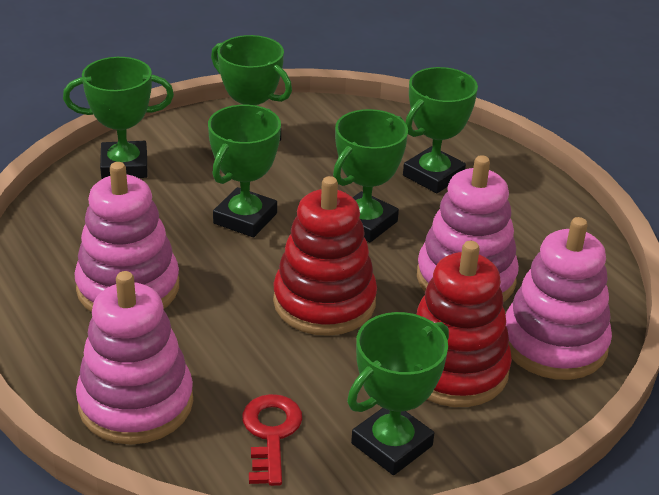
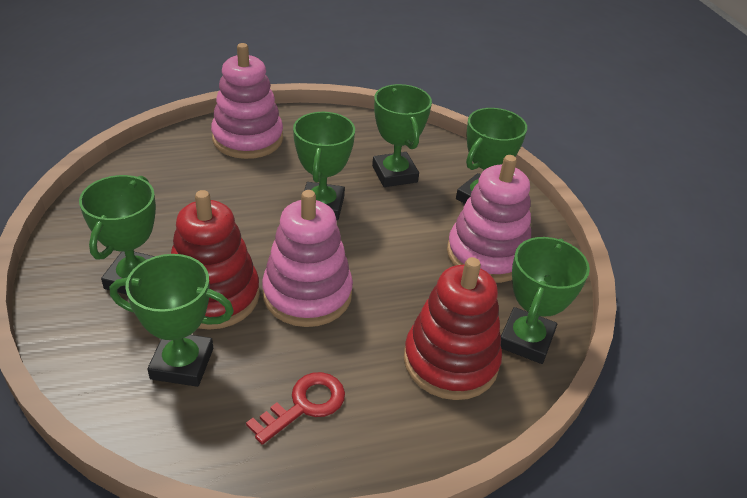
pink stacking toy: 4 -> 3

